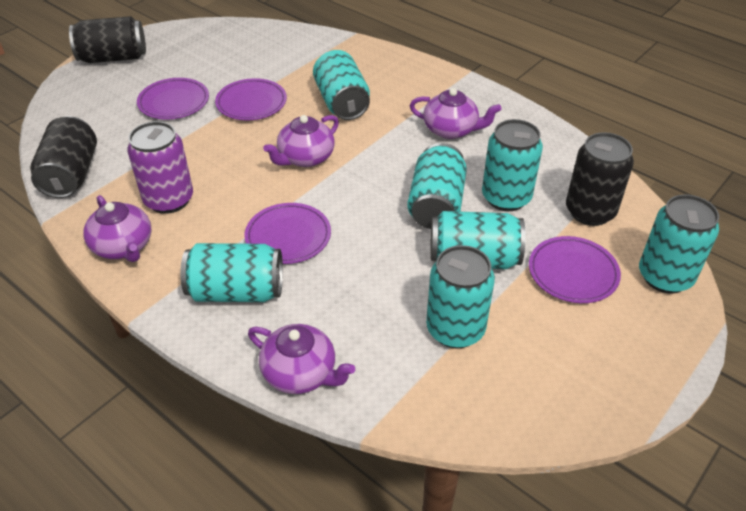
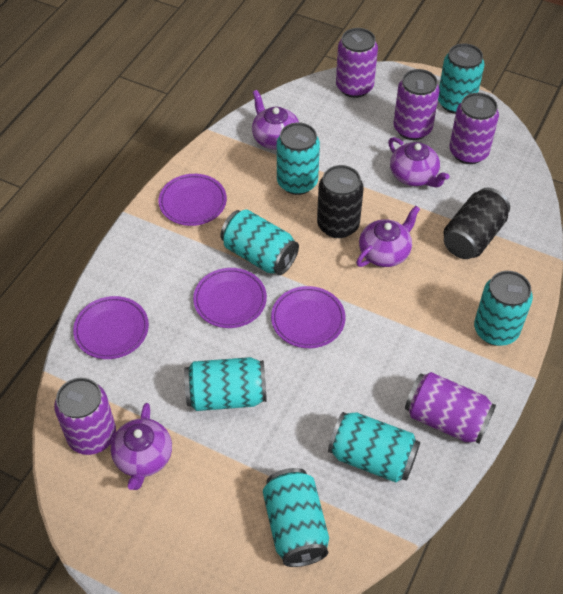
black can: 3 -> 2
purple can: 1 -> 5

